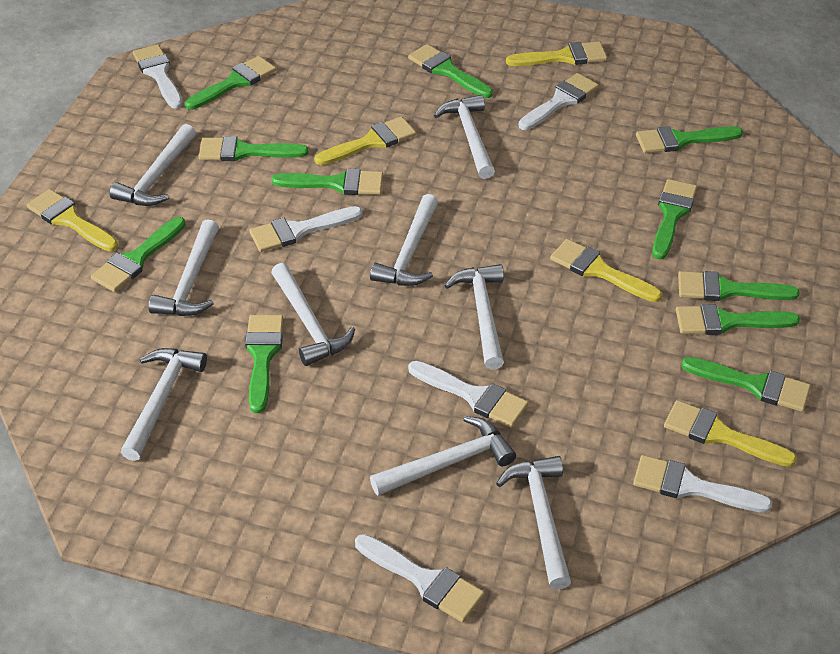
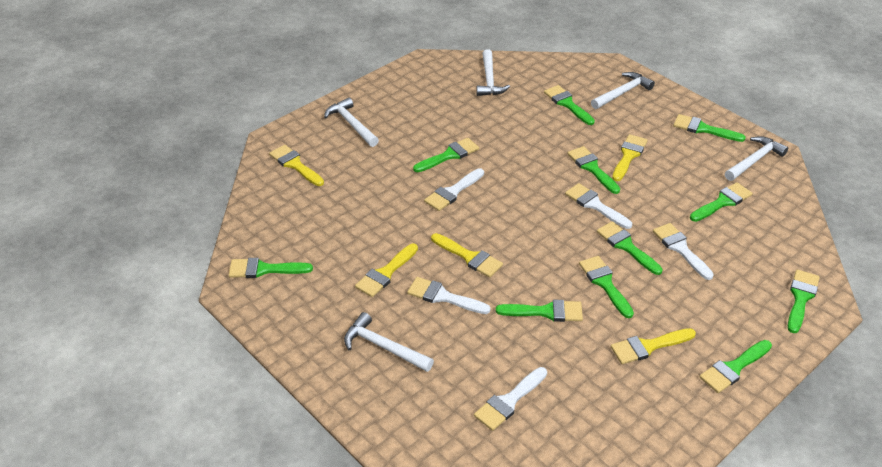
white brush: 6 -> 5
white hammer: 9 -> 5

